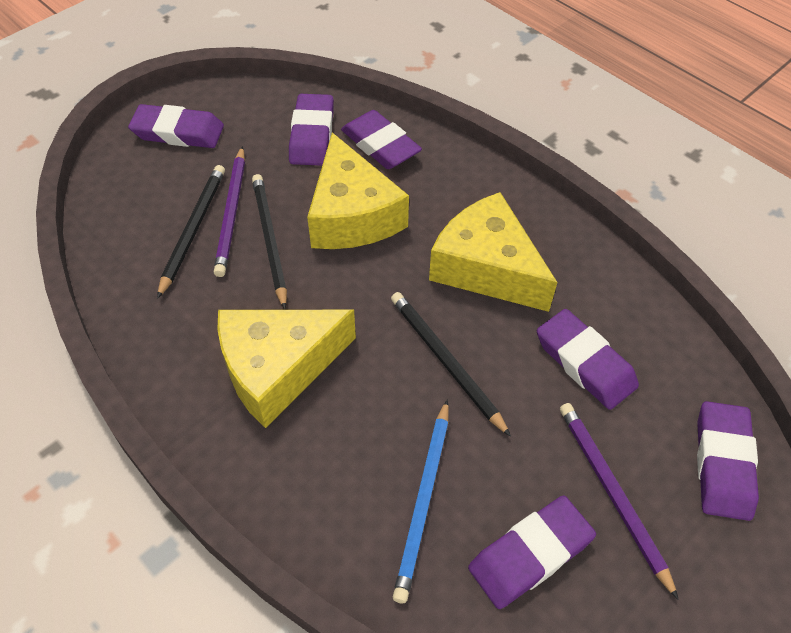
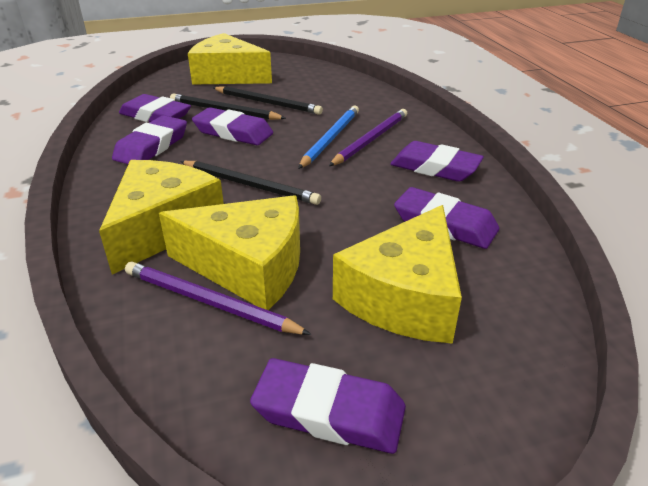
yellow cheese: 3 -> 4

